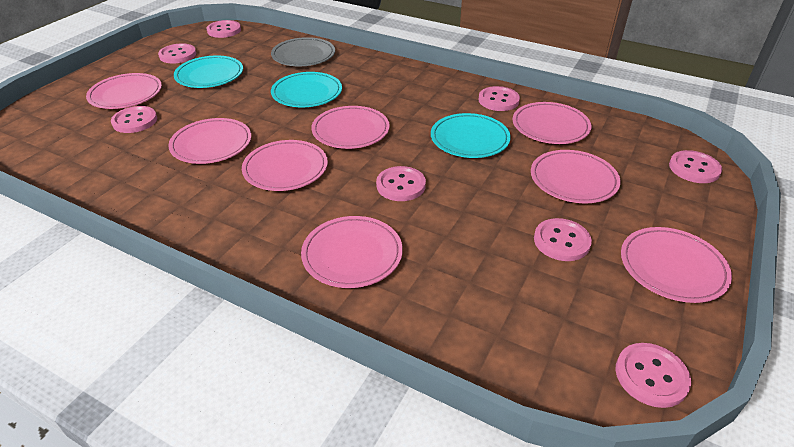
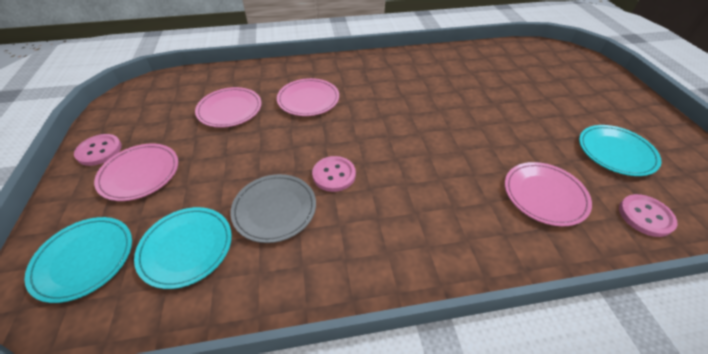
pink button: 8 -> 3
pink plate: 8 -> 4

